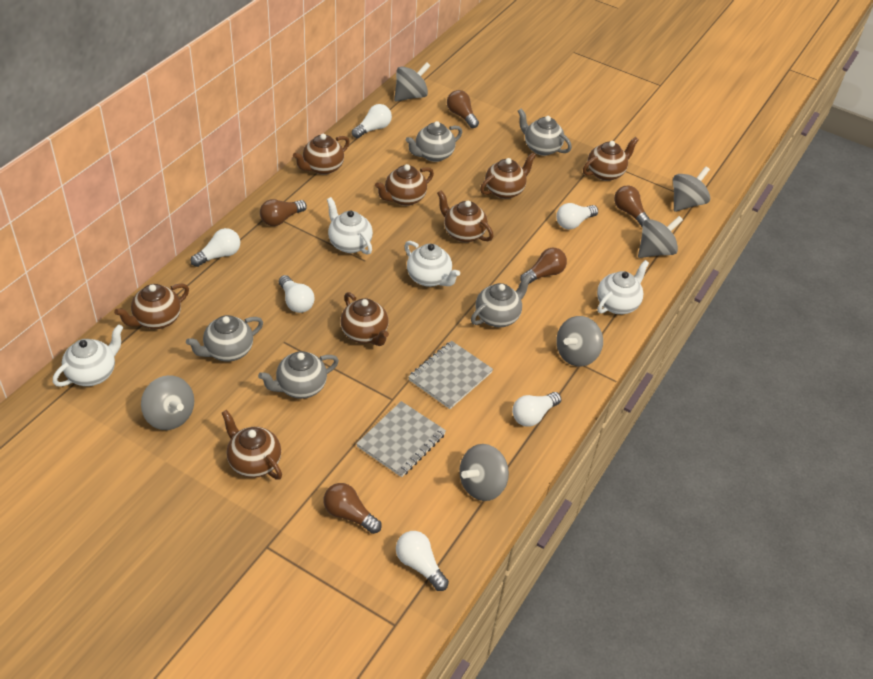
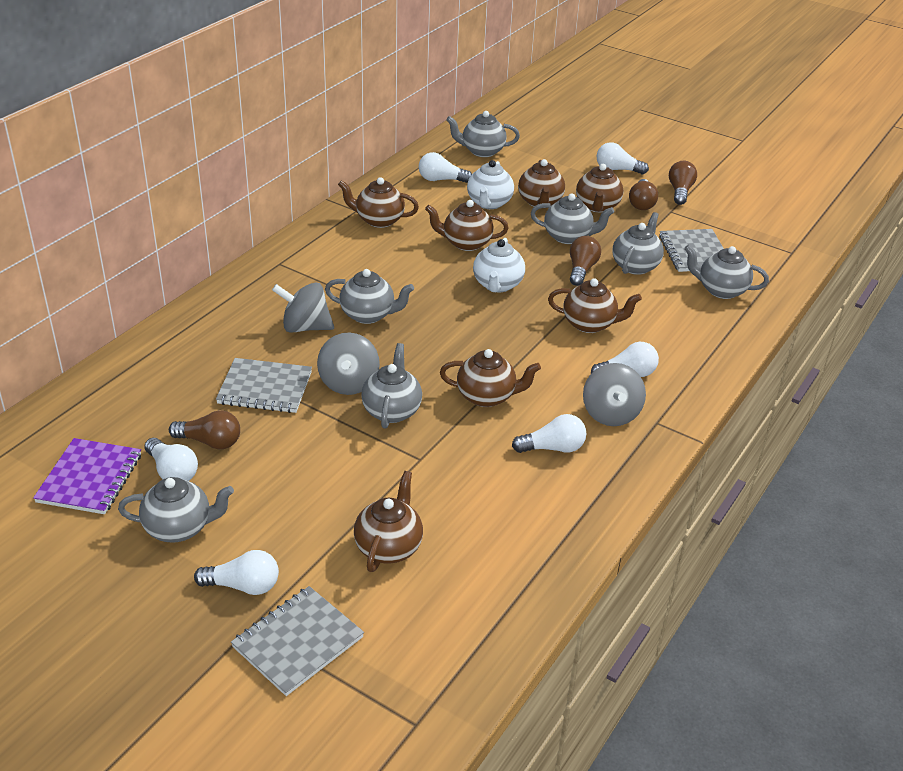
brown light bulb: 5 -> 4
brown teapot: 8 -> 7
grey notebook: 2 -> 3
grey spinning top: 6 -> 3
grey teapot: 5 -> 7
purple notebook: 0 -> 1
white teapot: 4 -> 2

